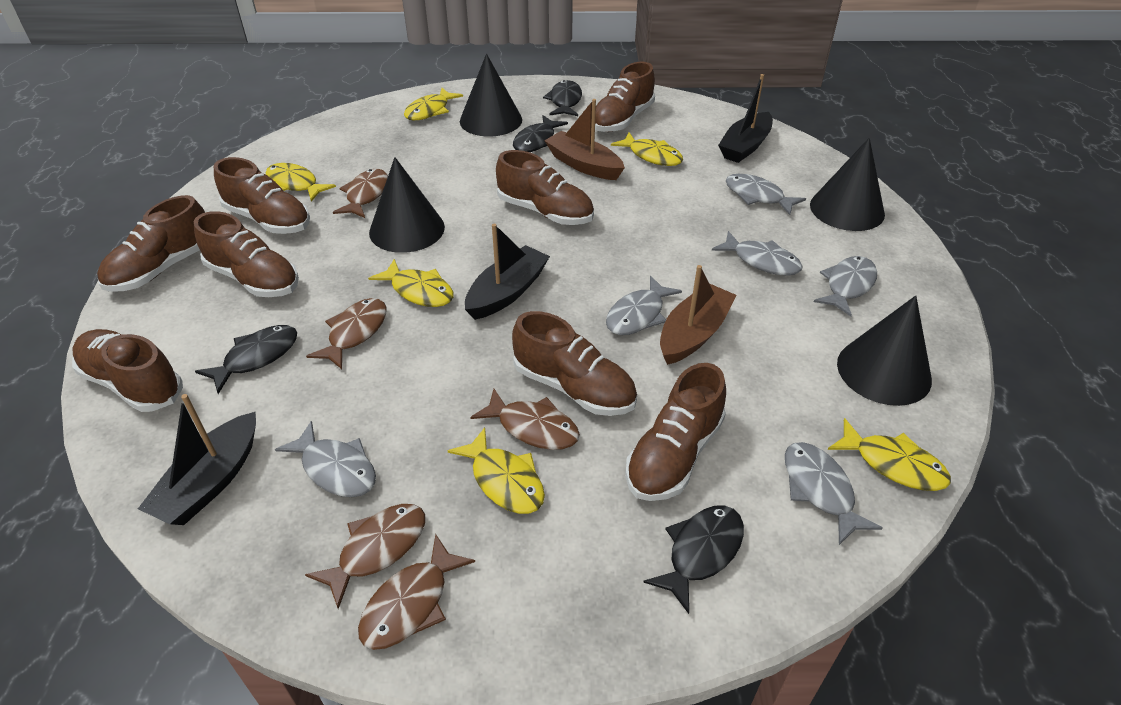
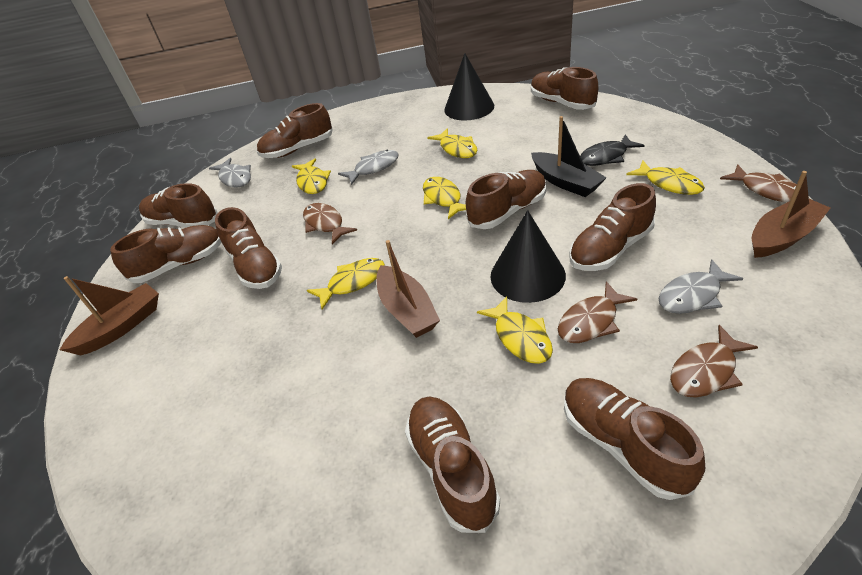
black boat: 3 -> 1
black cone: 4 -> 2
black fish: 4 -> 1
brown boat: 2 -> 3
brown fish: 5 -> 4
brown shoe: 8 -> 9
grey fish: 6 -> 3

